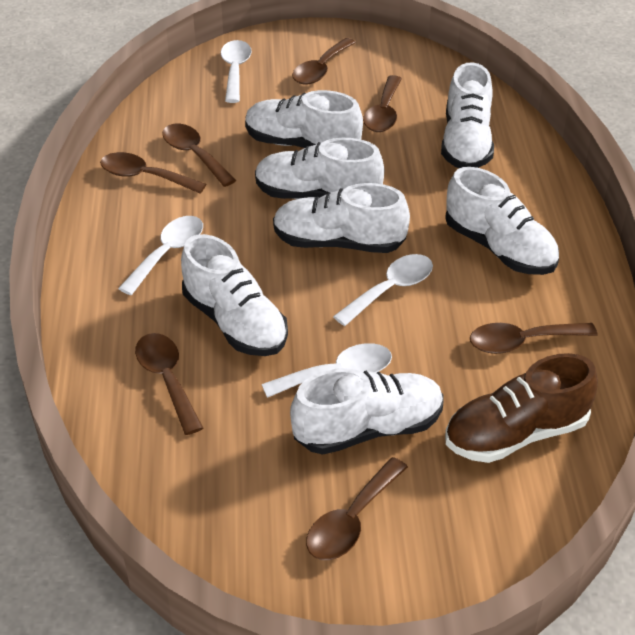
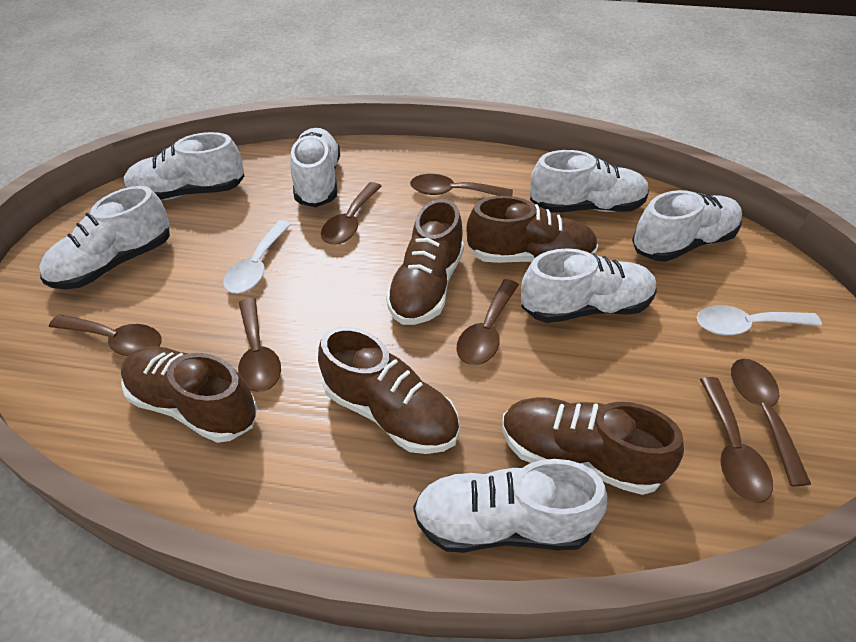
brown shoe: 1 -> 5
white spoon: 4 -> 2

